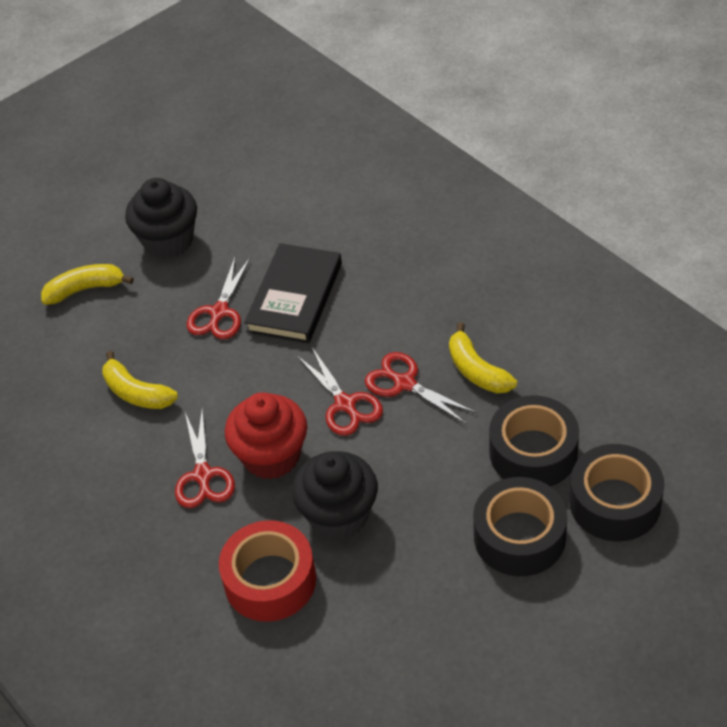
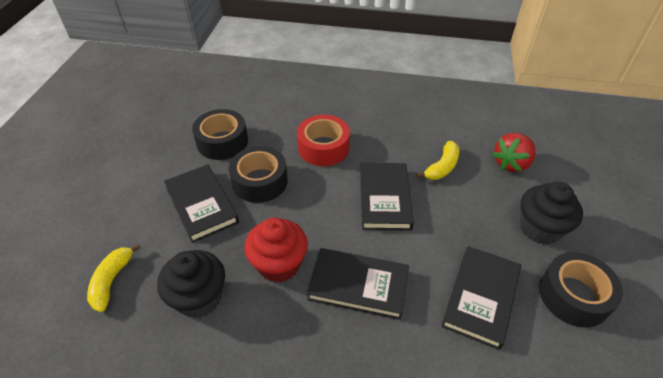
black book: 1 -> 4
red scissors: 4 -> 0
red strawberry: 0 -> 1
yellow banana: 3 -> 2

